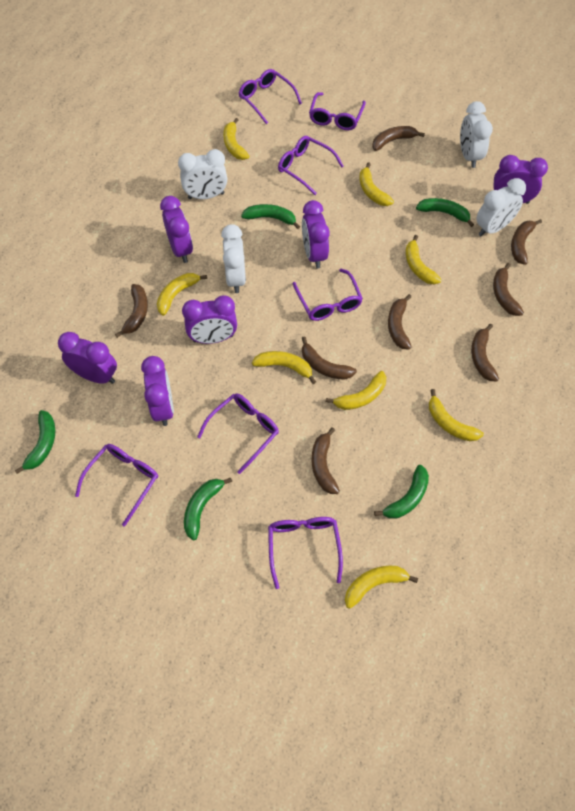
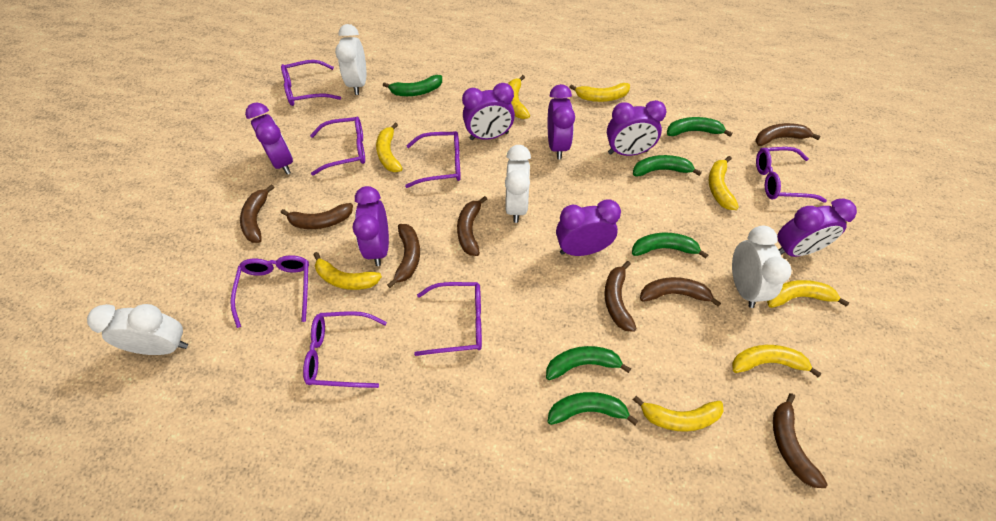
green banana: 5 -> 6
purple clock: 6 -> 7

